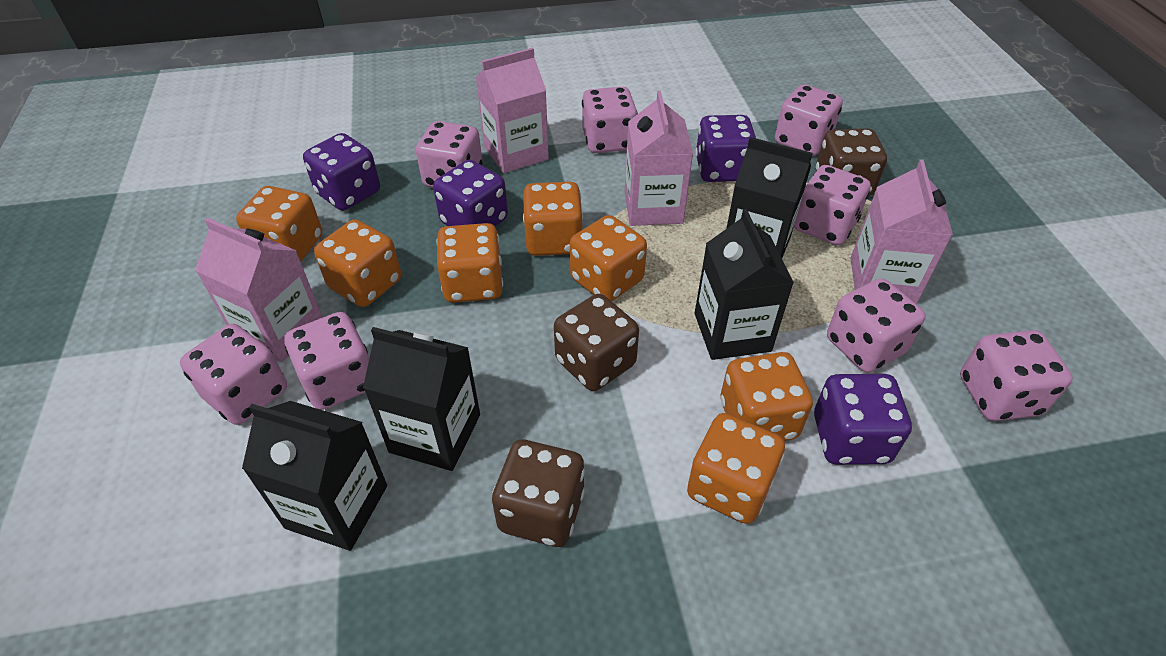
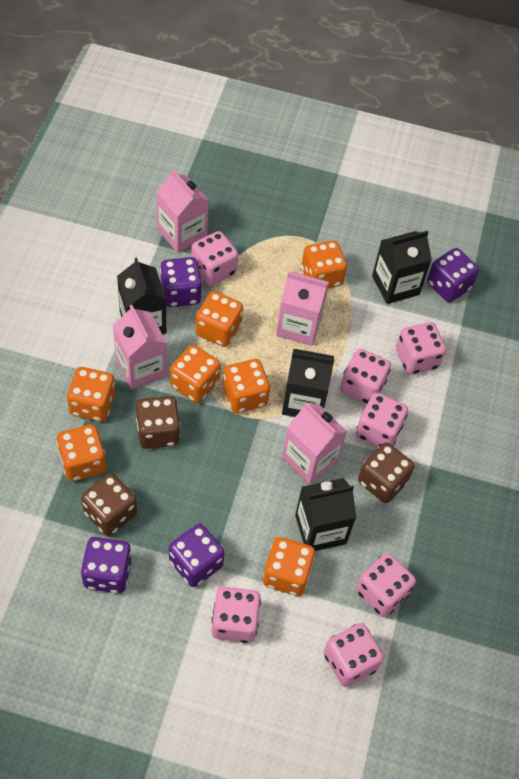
pink dice: 8 -> 7

